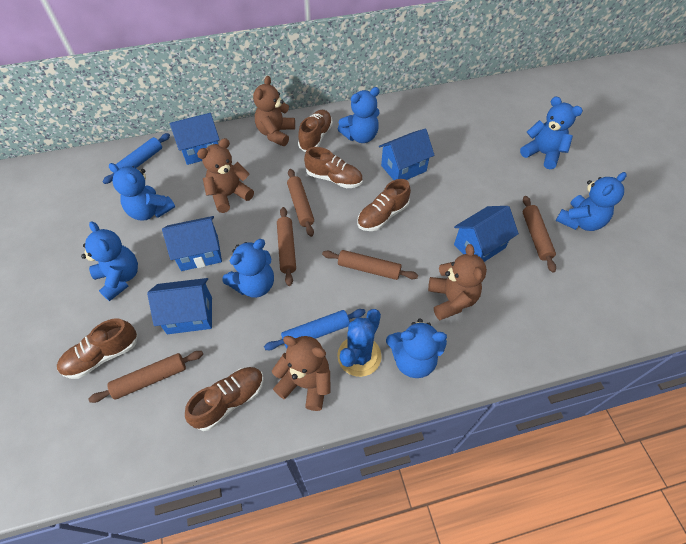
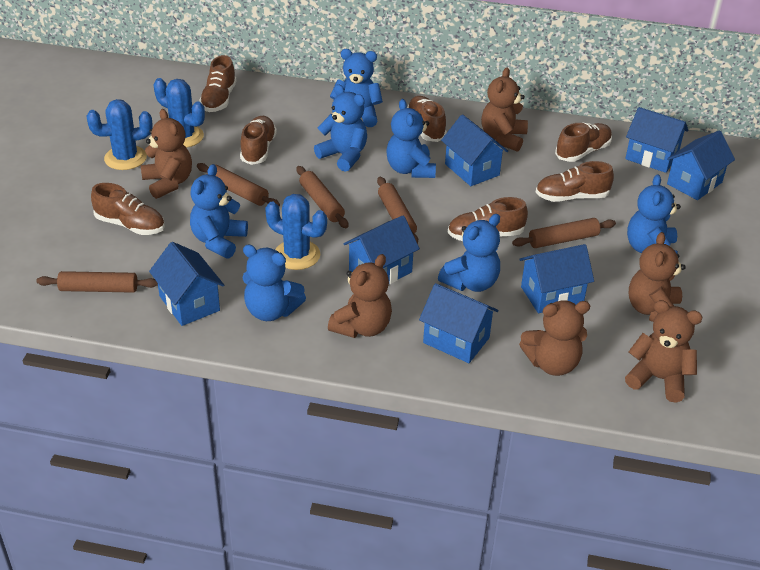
blue cactus: 1 -> 3
blue house: 5 -> 7
blue rolling pin: 2 -> 0
brown shoe: 5 -> 7
brown teddy bear: 4 -> 6

